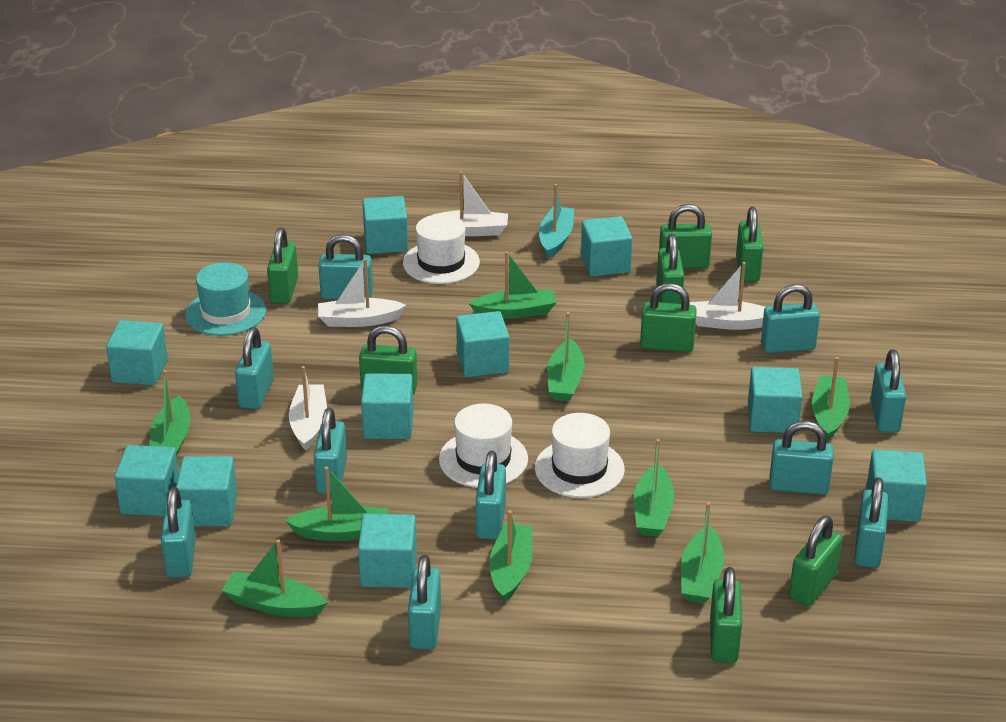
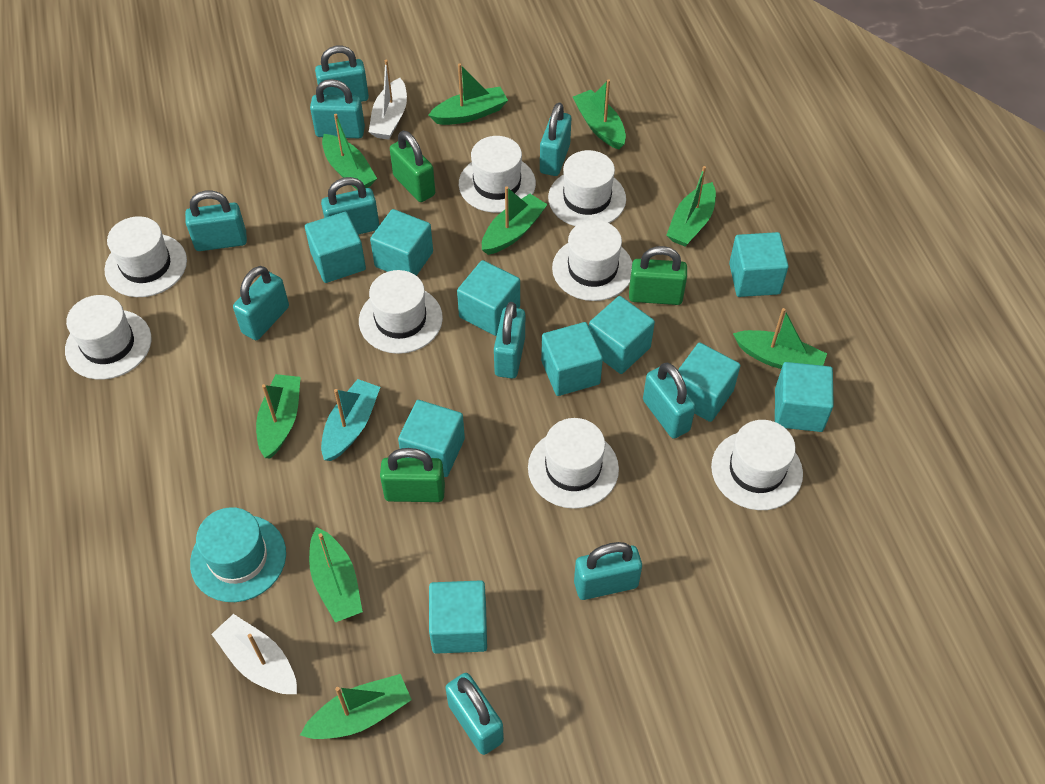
green padlock: 8 -> 3
white boat: 4 -> 2
white hat: 3 -> 8

